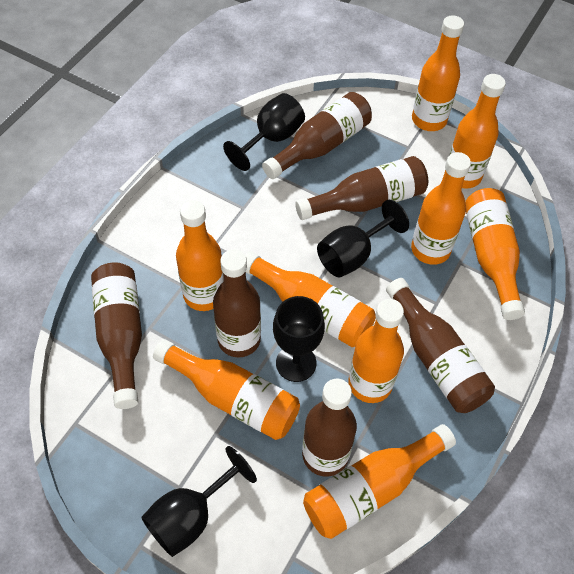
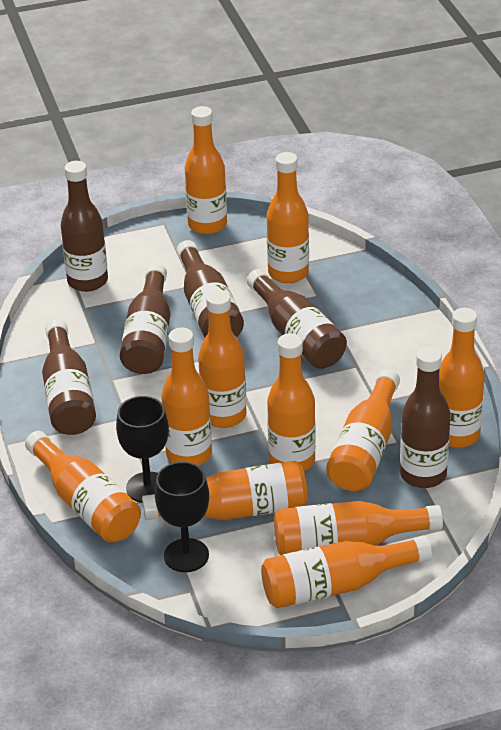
black goblet: 4 -> 2
orange bottle: 9 -> 11

